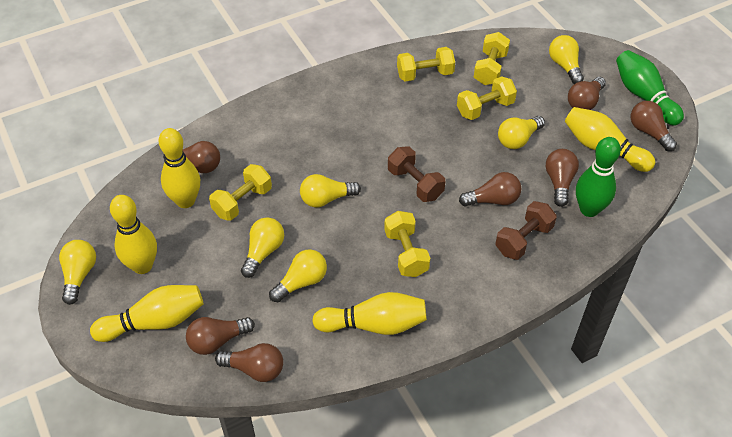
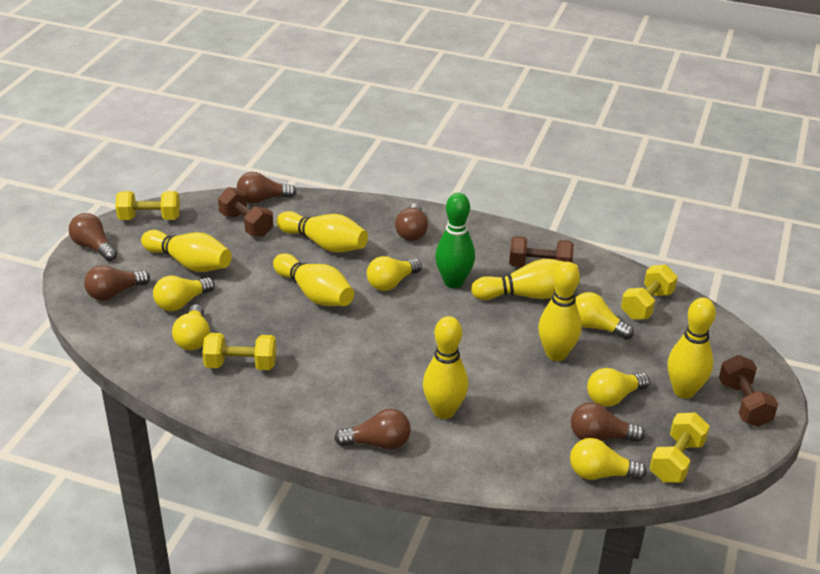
brown dumbbell: 2 -> 3
brown light bulb: 7 -> 6
green bowling pin: 2 -> 1
yellow bowling pin: 5 -> 7
yellow dumbbell: 5 -> 4

